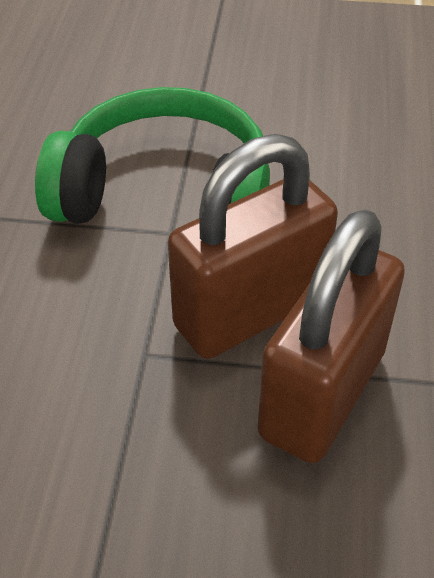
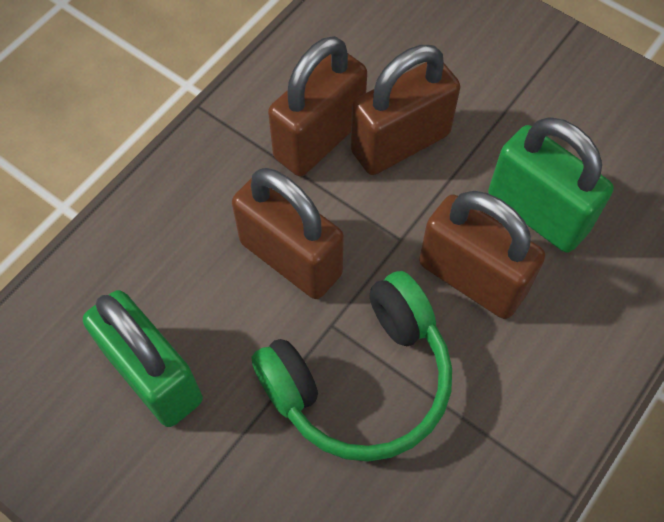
brown padlock: 2 -> 4
green padlock: 0 -> 2

